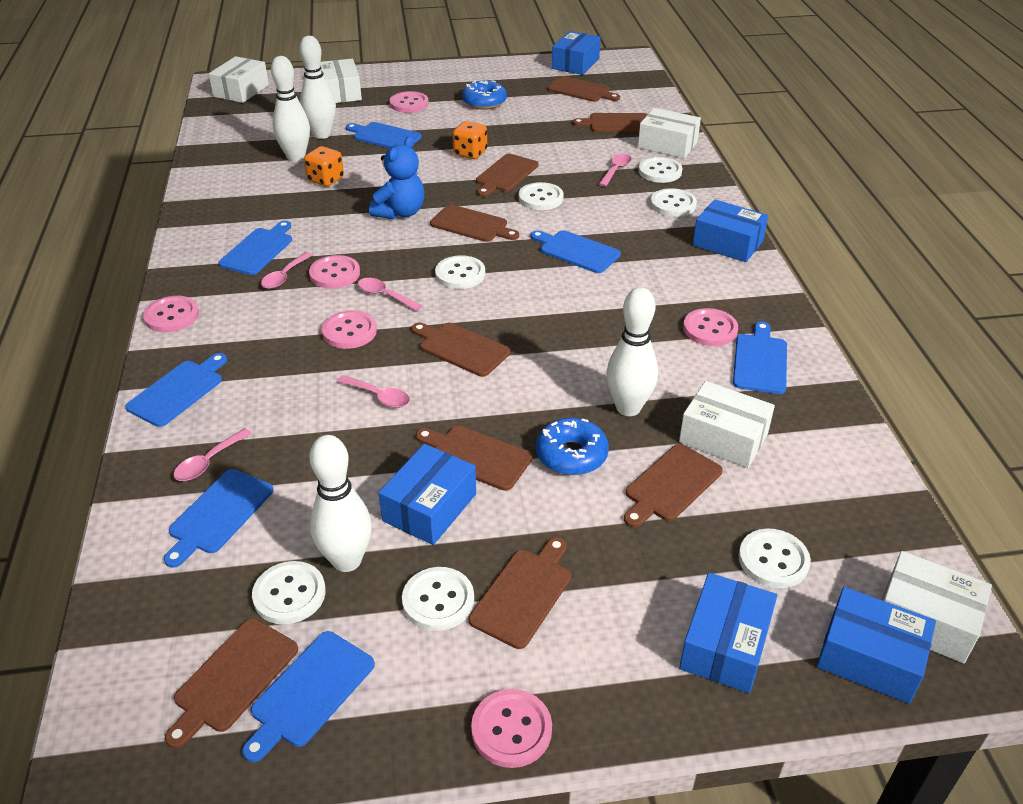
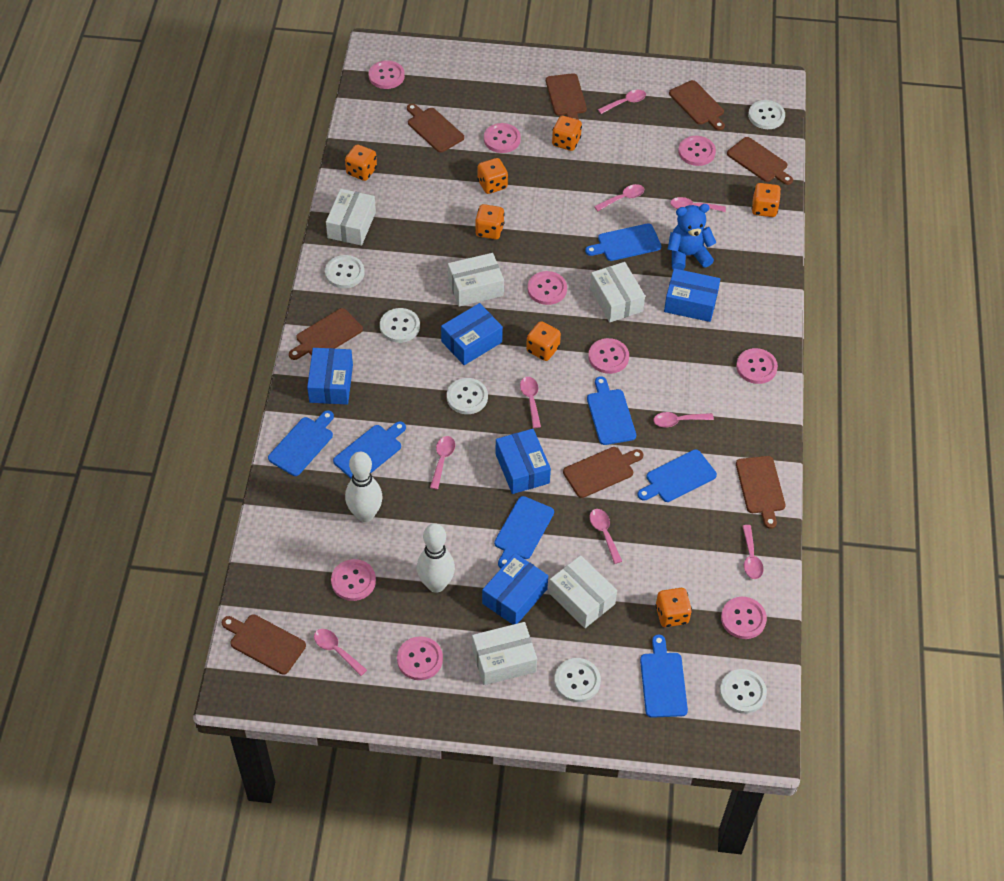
blue donut: 2 -> 0
brown cutting board: 9 -> 8
orange dice: 2 -> 7
pink button: 6 -> 9
pink spoon: 5 -> 9
white bowling pin: 4 -> 2
white button: 7 -> 6

